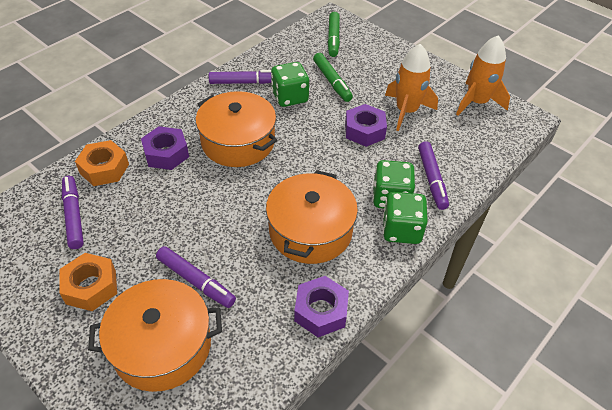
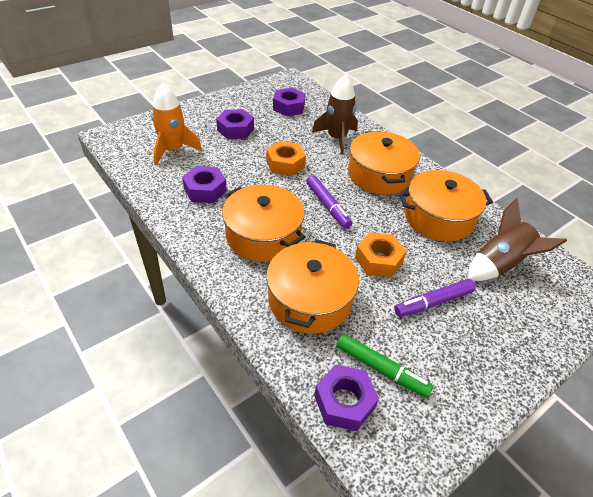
brown rocket: 0 -> 2
green dice: 3 -> 0
green marker: 2 -> 1
orange pot: 3 -> 4
orange rocket: 2 -> 1
purple marker: 4 -> 2
purple nut: 3 -> 4

